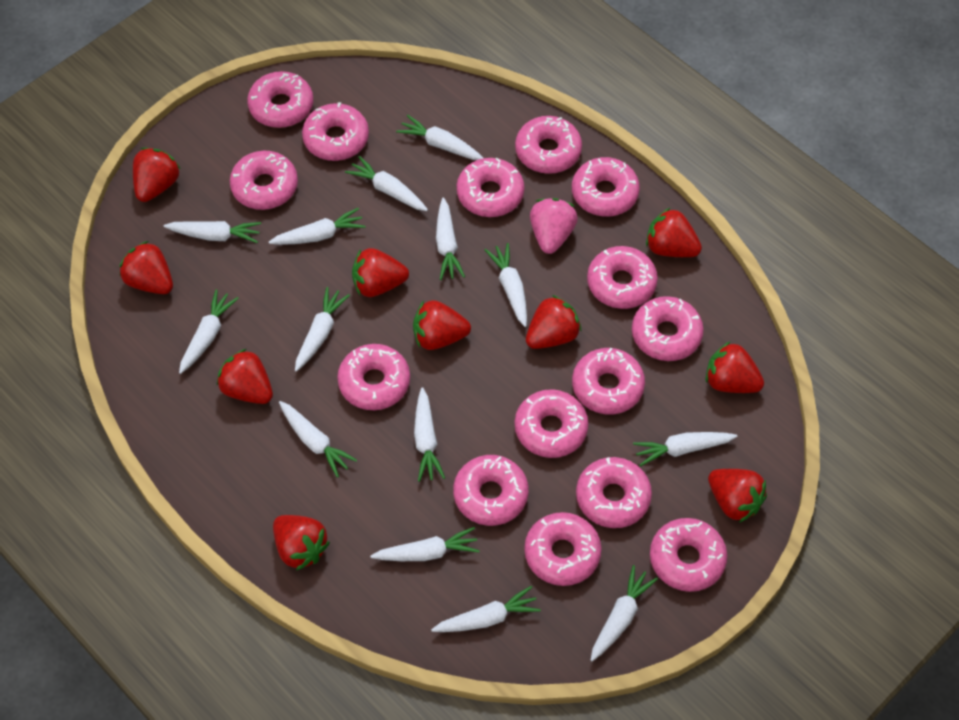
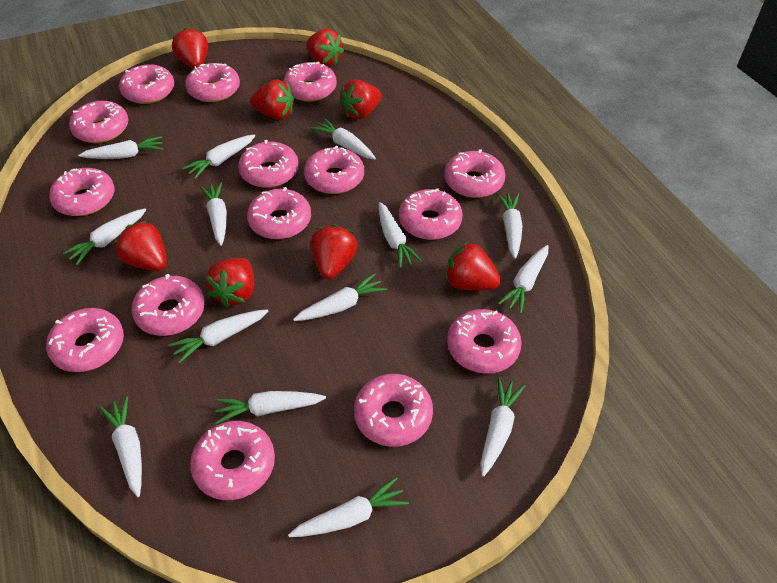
pink strawberry: 1 -> 0
red strawberry: 10 -> 8

